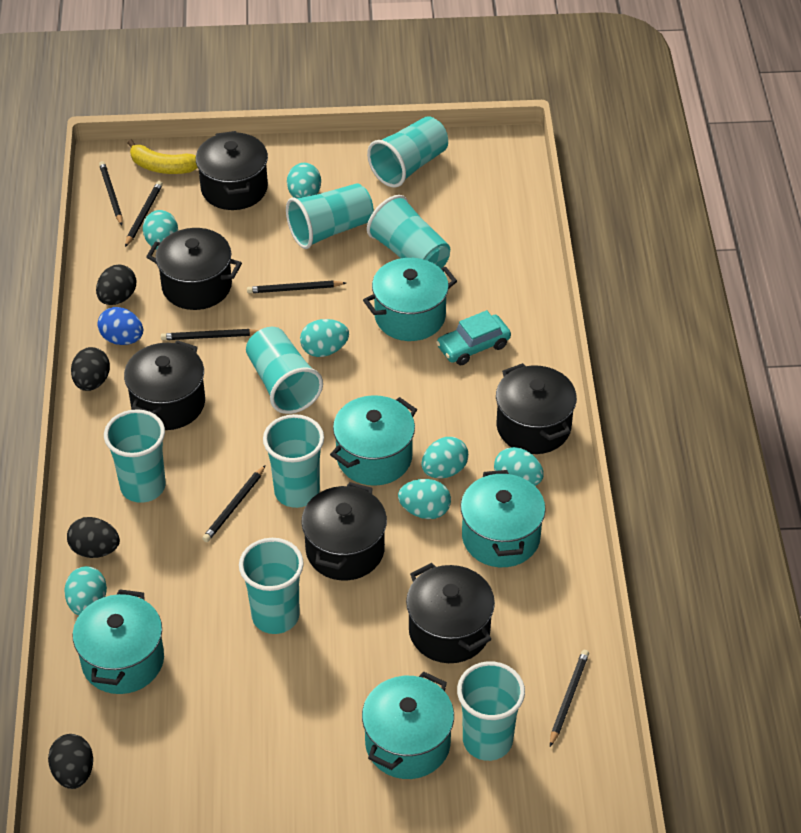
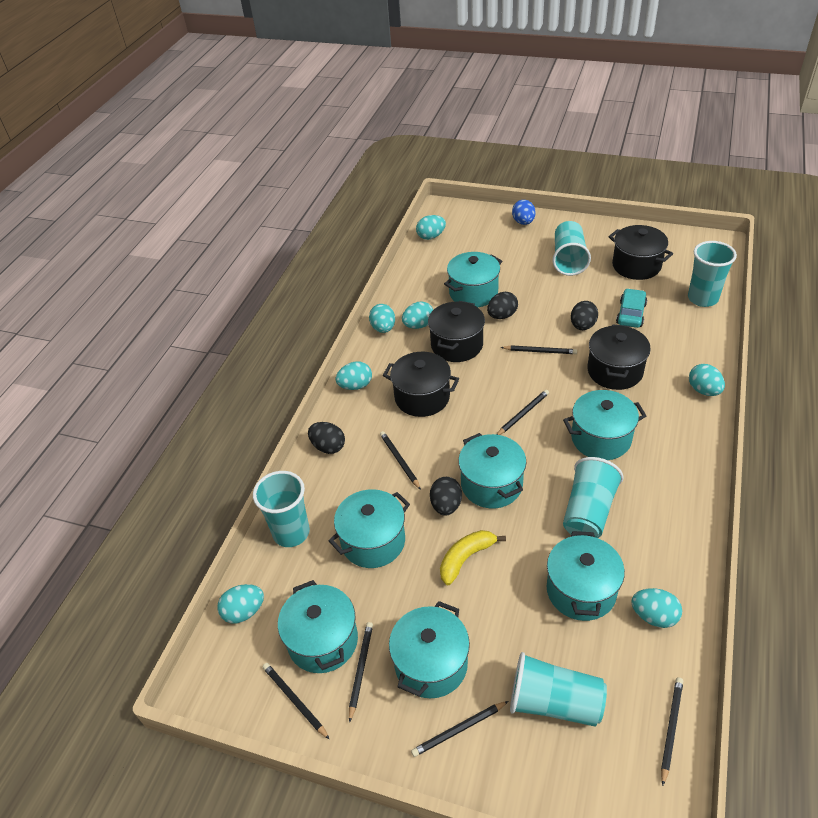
black pencil: 6 -> 7
black pot: 6 -> 4
turquoise cup: 8 -> 5
turquoise pot: 5 -> 7

